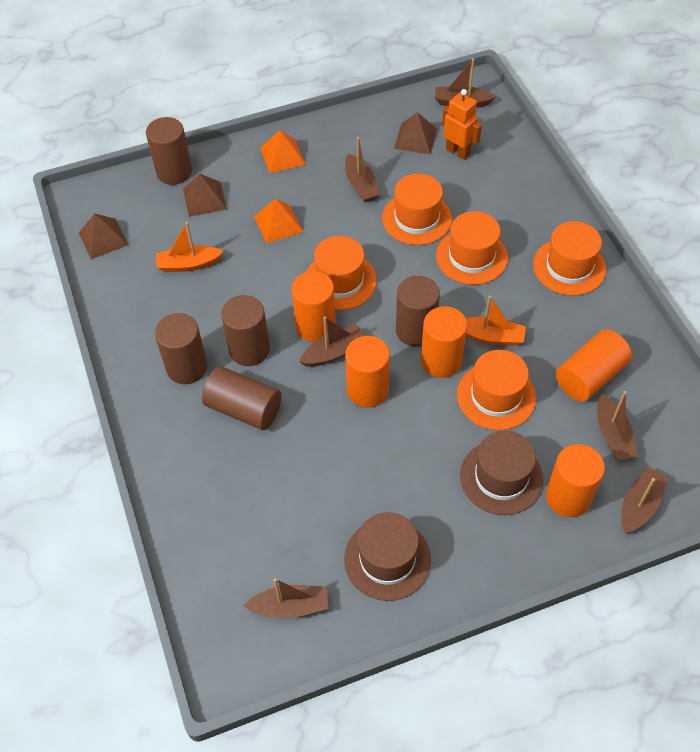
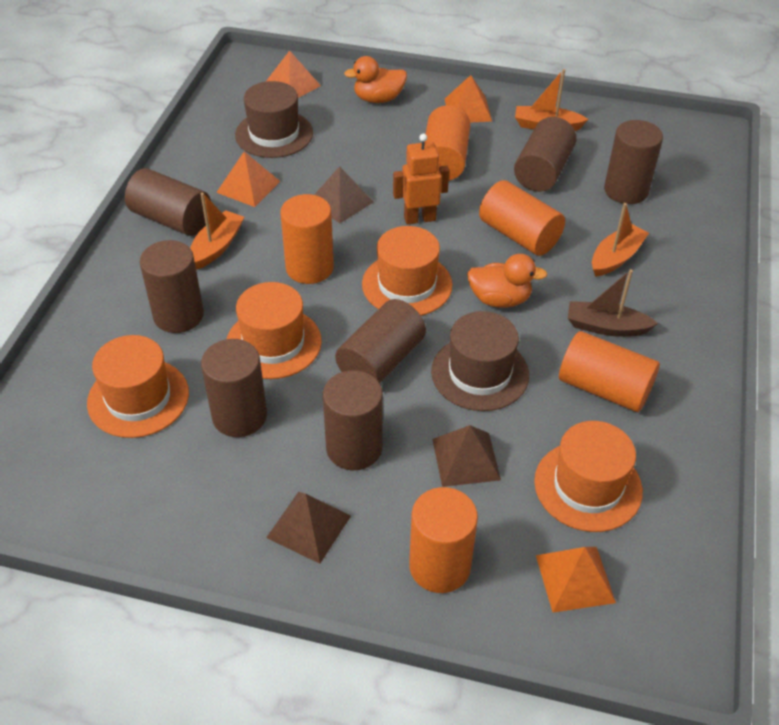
brown boat: 6 -> 1
brown cylinder: 5 -> 7
orange boat: 2 -> 3
orange duck: 0 -> 2
orange hat: 5 -> 4
orange pyramid: 2 -> 4

